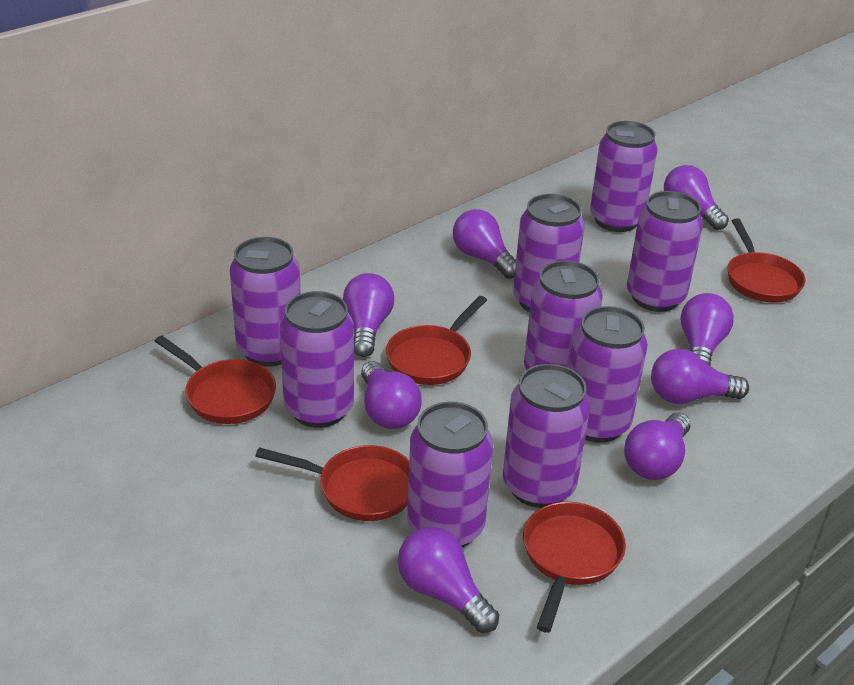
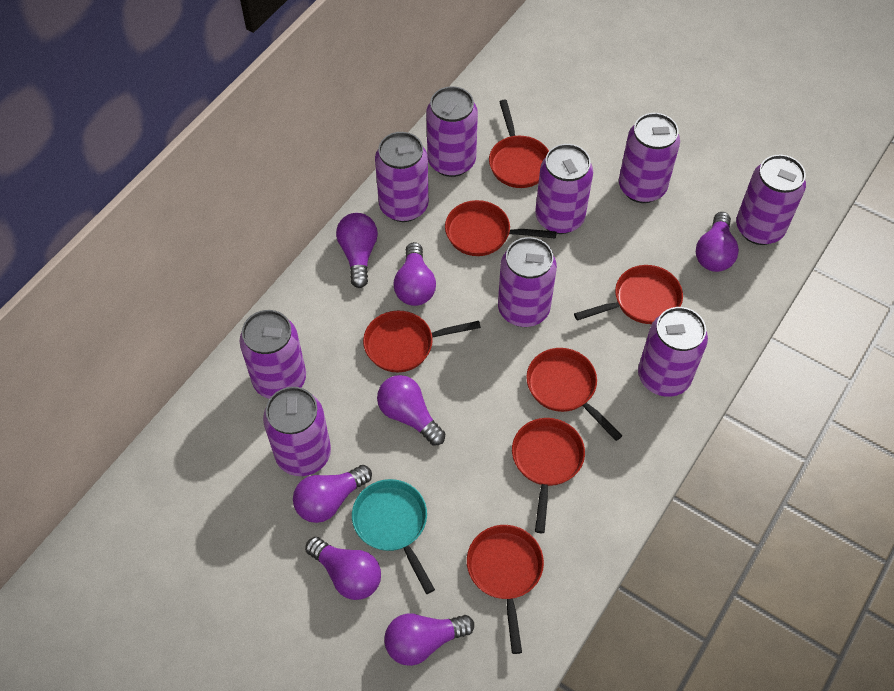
purple light bulb: 8 -> 7
red pan: 5 -> 7
turquoise pan: 0 -> 1

